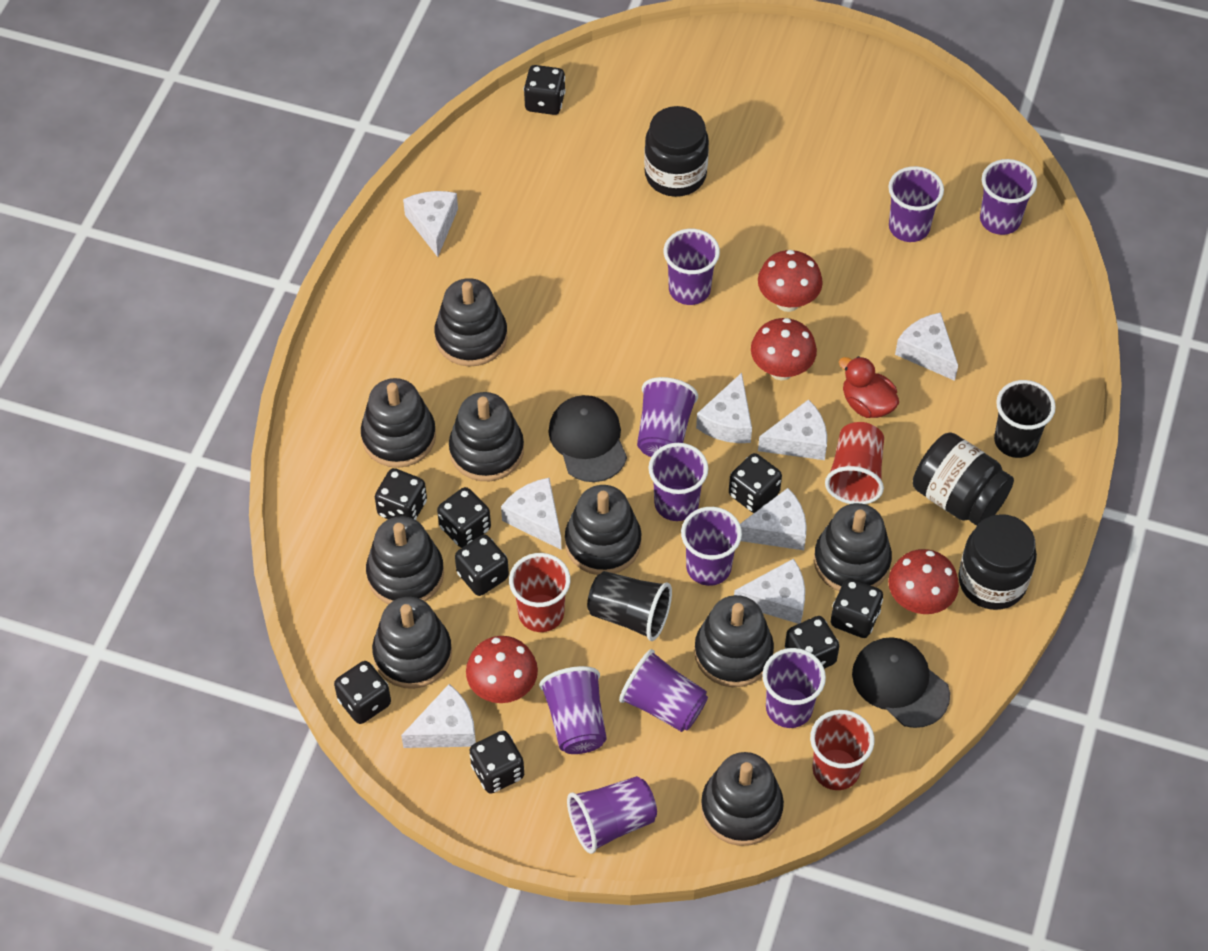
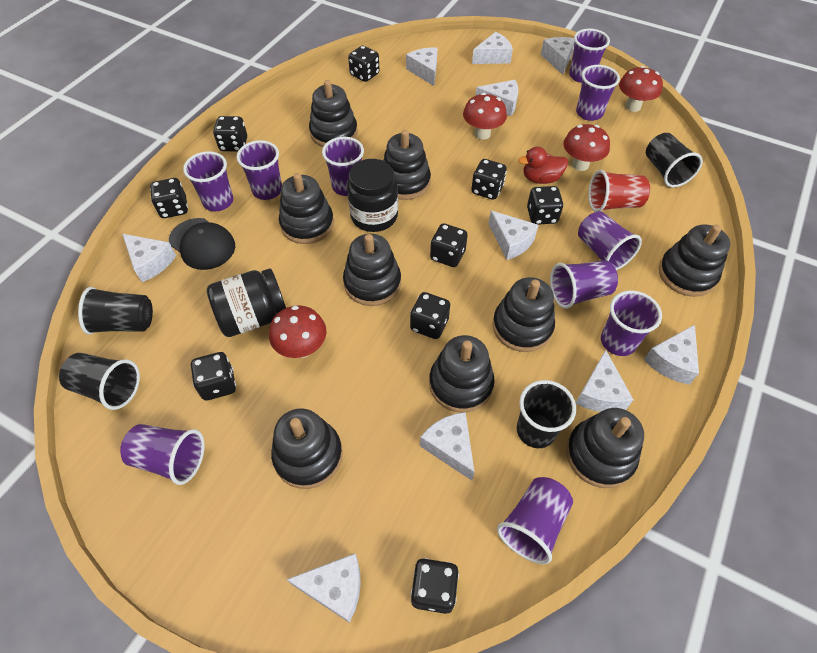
black cap: 2 -> 1
black cup: 2 -> 4
black jar: 3 -> 2
red cup: 3 -> 1
white cheese: 8 -> 10

